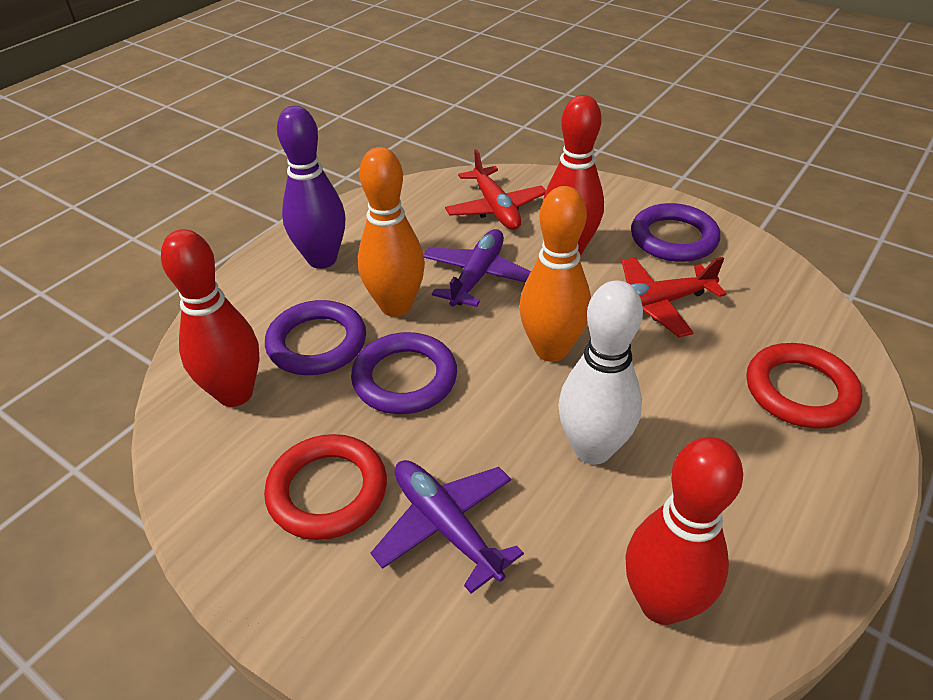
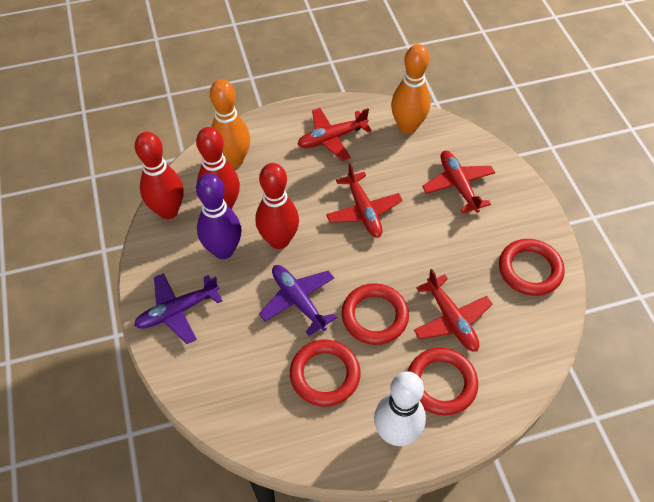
purple ring: 3 -> 0
red plane: 2 -> 4
red ring: 2 -> 4

